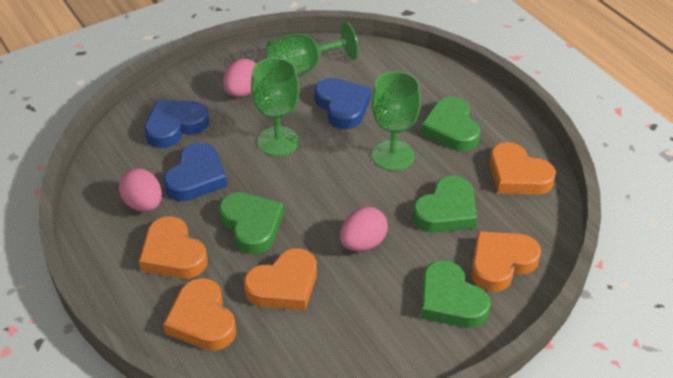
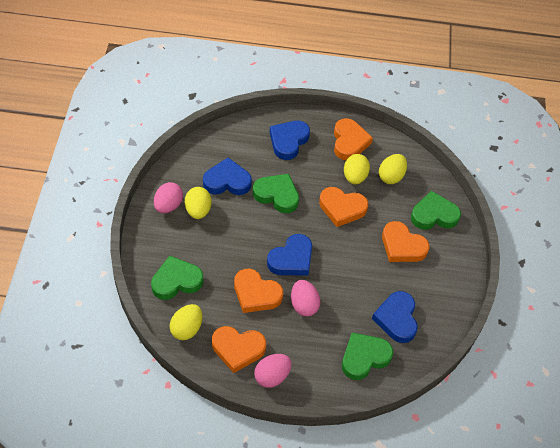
blue heart: 3 -> 4
green goblet: 3 -> 0
yellow egg: 0 -> 4

